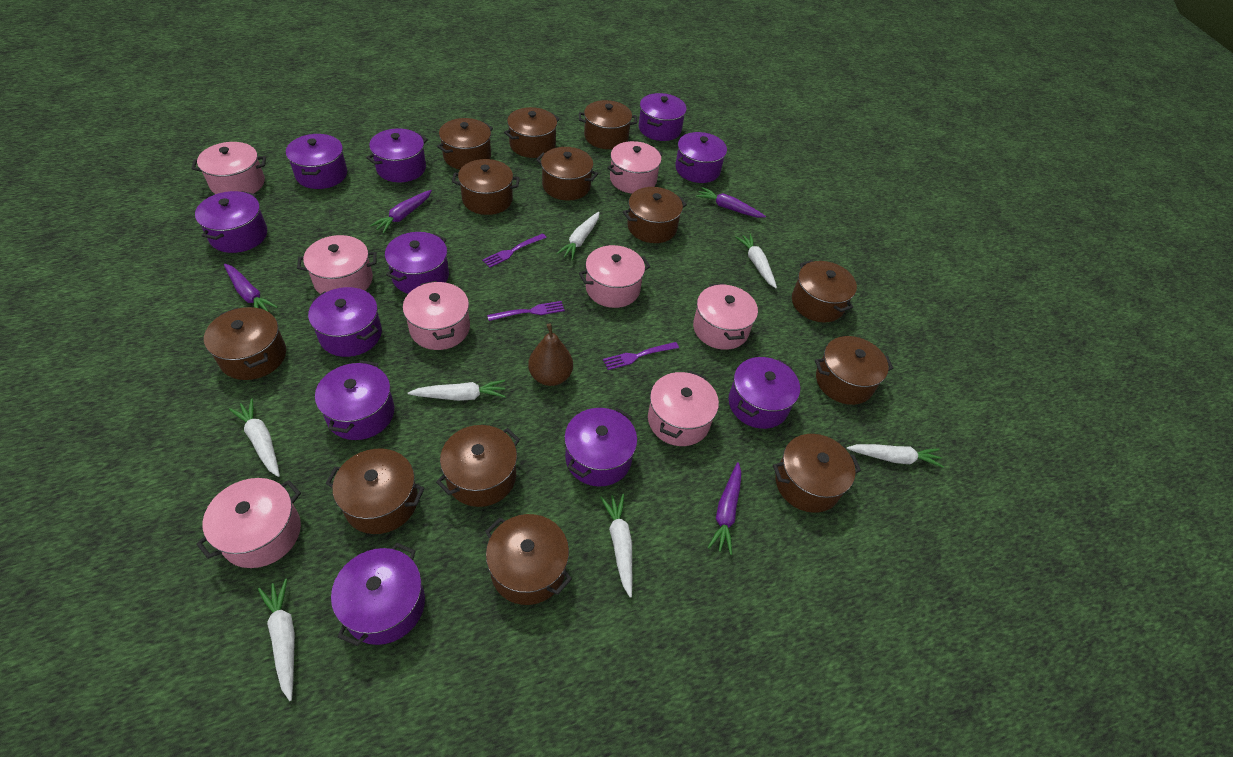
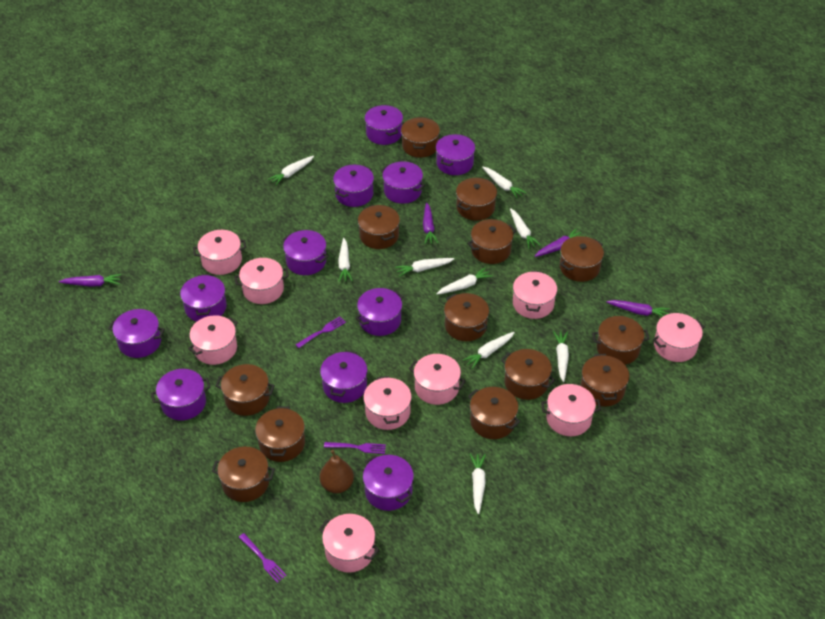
pink pot: 8 -> 9
white carrot: 7 -> 9

